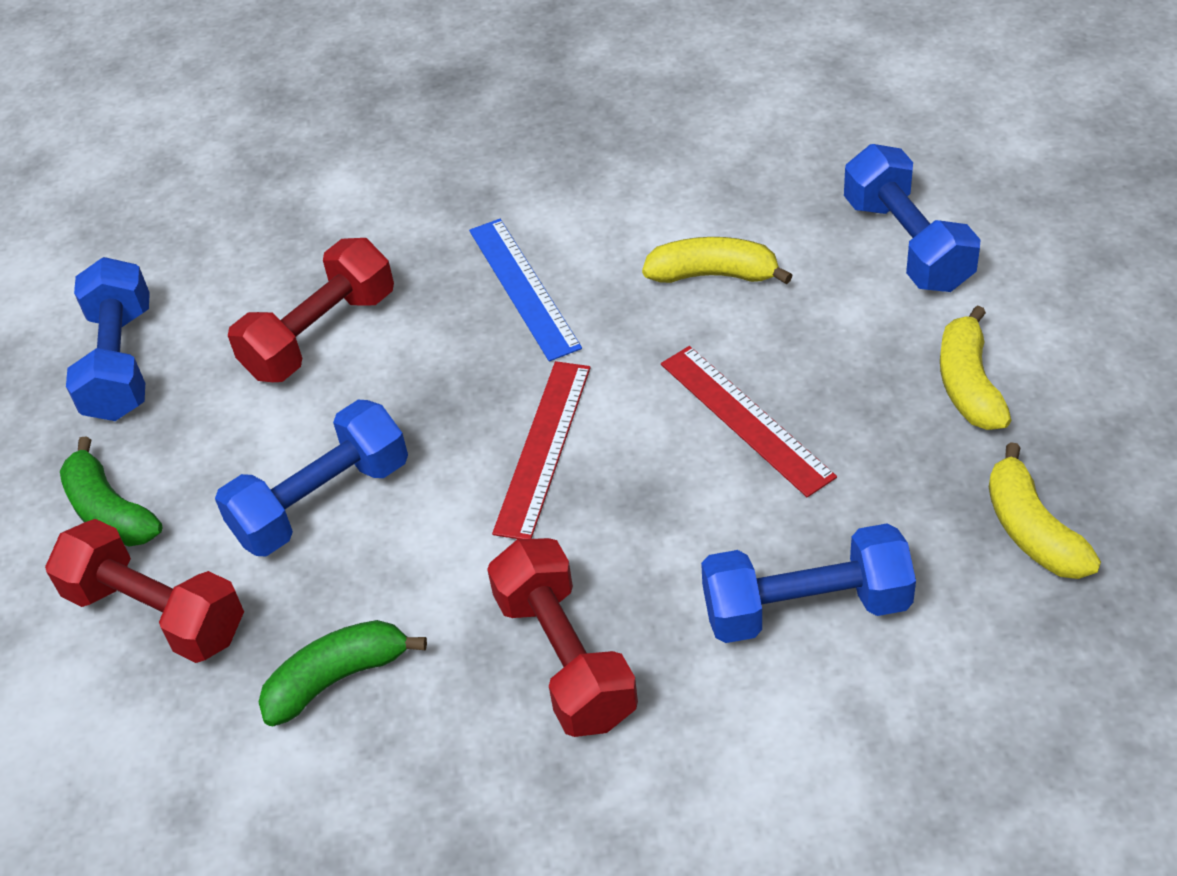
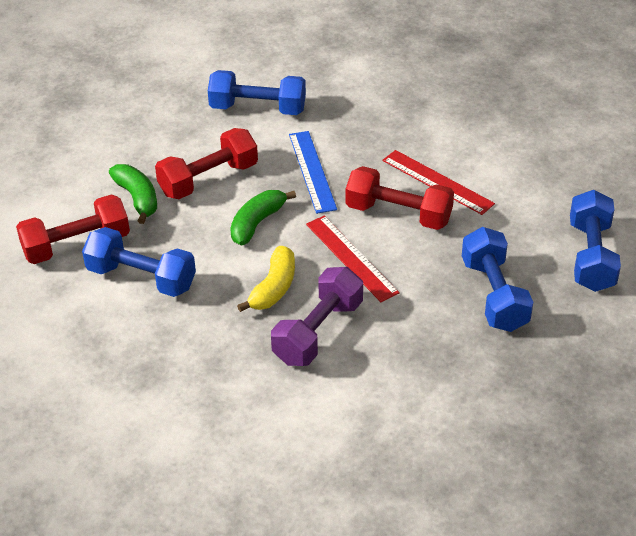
purple dumbbell: 0 -> 1
yellow banana: 3 -> 1

